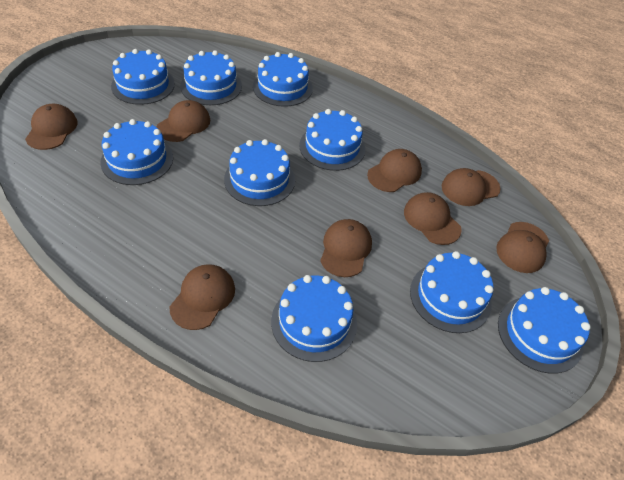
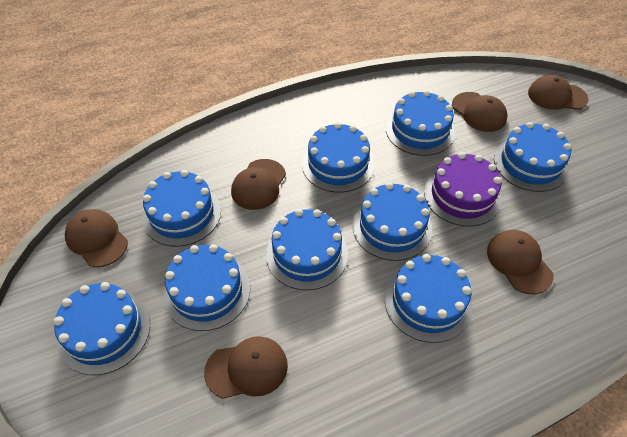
brown cap: 8 -> 6
purple cake: 0 -> 1

